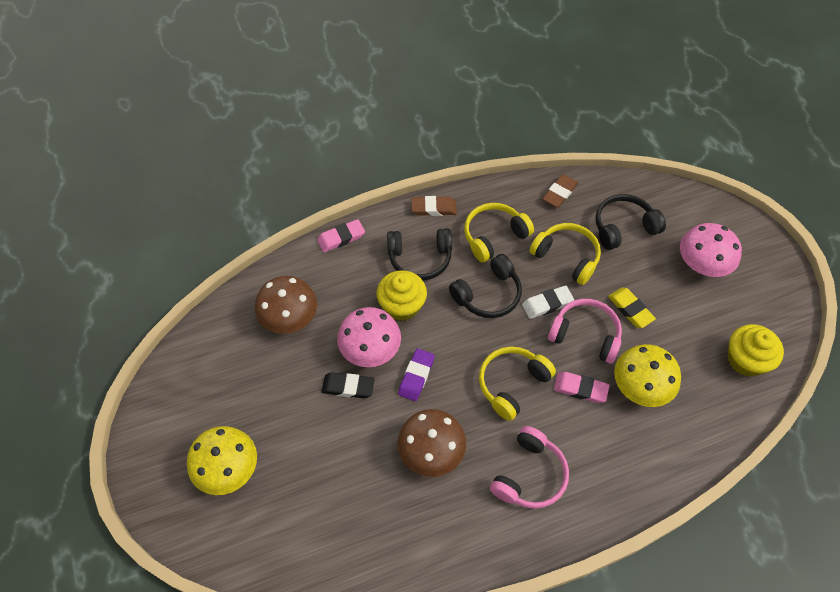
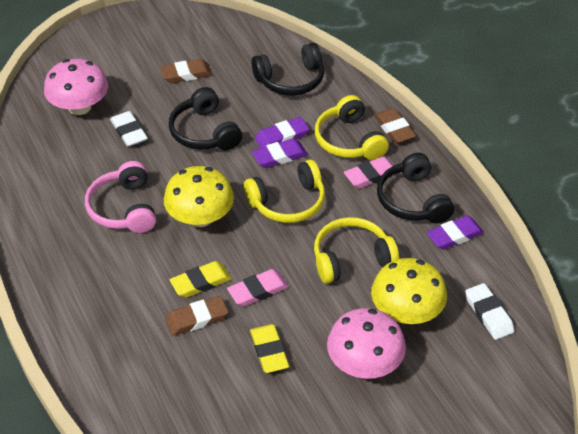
black eraser: 1 -> 0
brown eraser: 2 -> 3
brown mushroom: 2 -> 0
pink headphones: 2 -> 1
purple eraser: 1 -> 3
white eraser: 1 -> 2
yellow cupcake: 2 -> 0
yellow eraser: 1 -> 2

